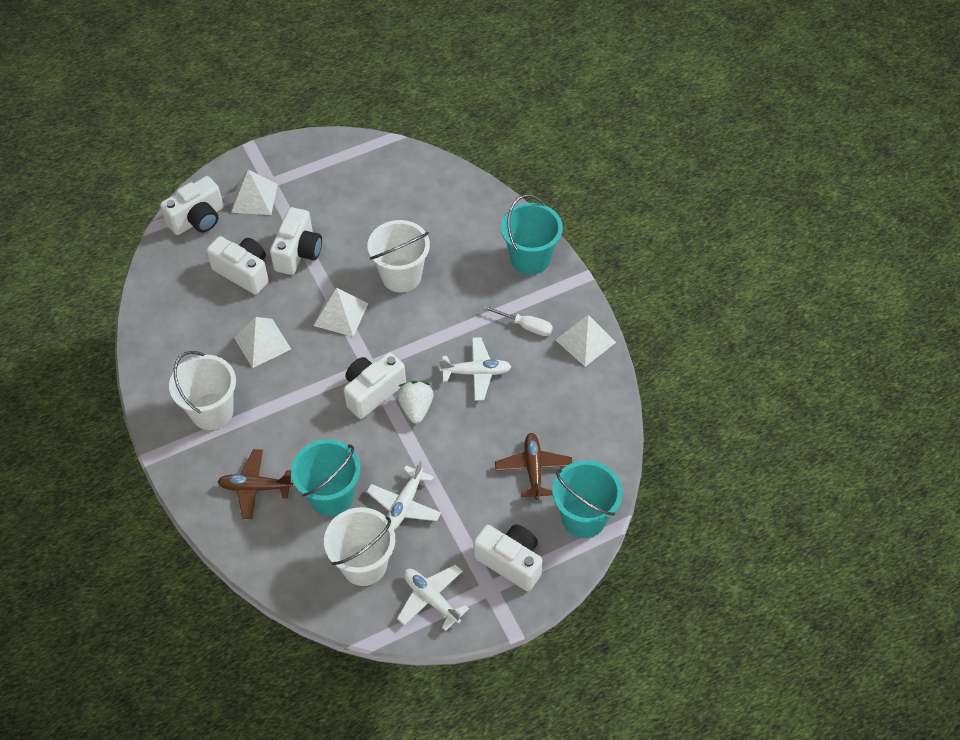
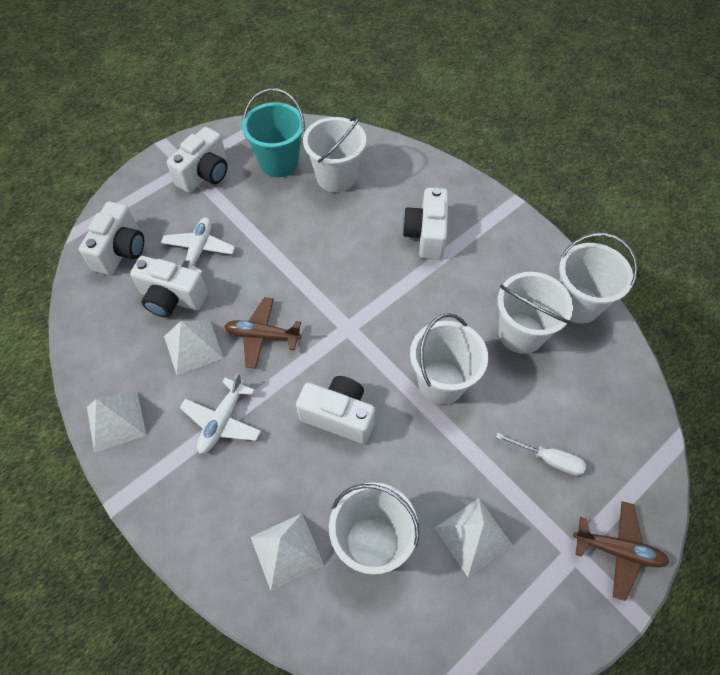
turquoise bucket: 3 -> 1
white bucket: 3 -> 5
white plane: 3 -> 2
white strawberry: 1 -> 0

